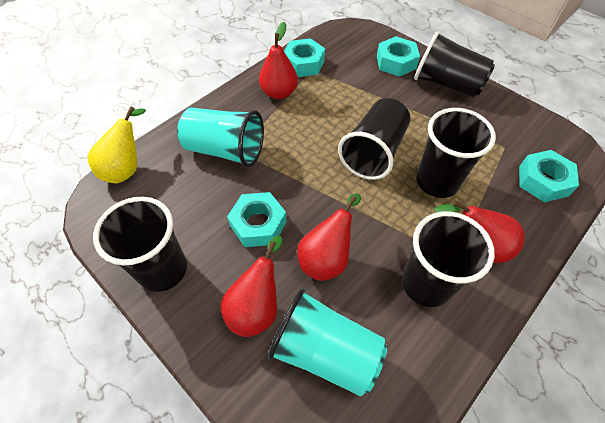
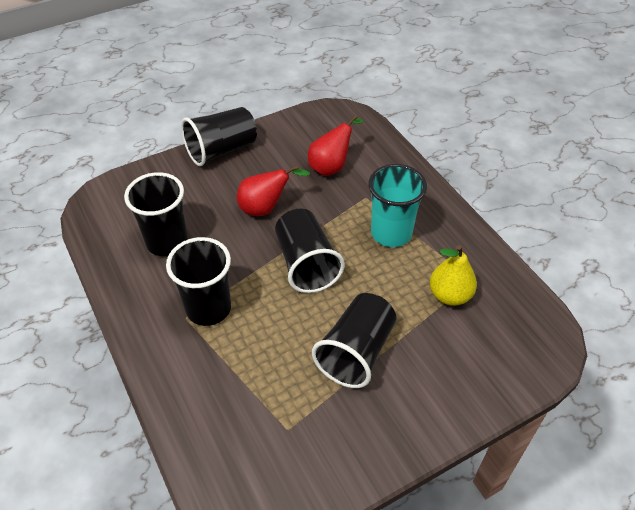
red pear: 4 -> 2
turquoise cup: 2 -> 1
turquoise nut: 4 -> 0

